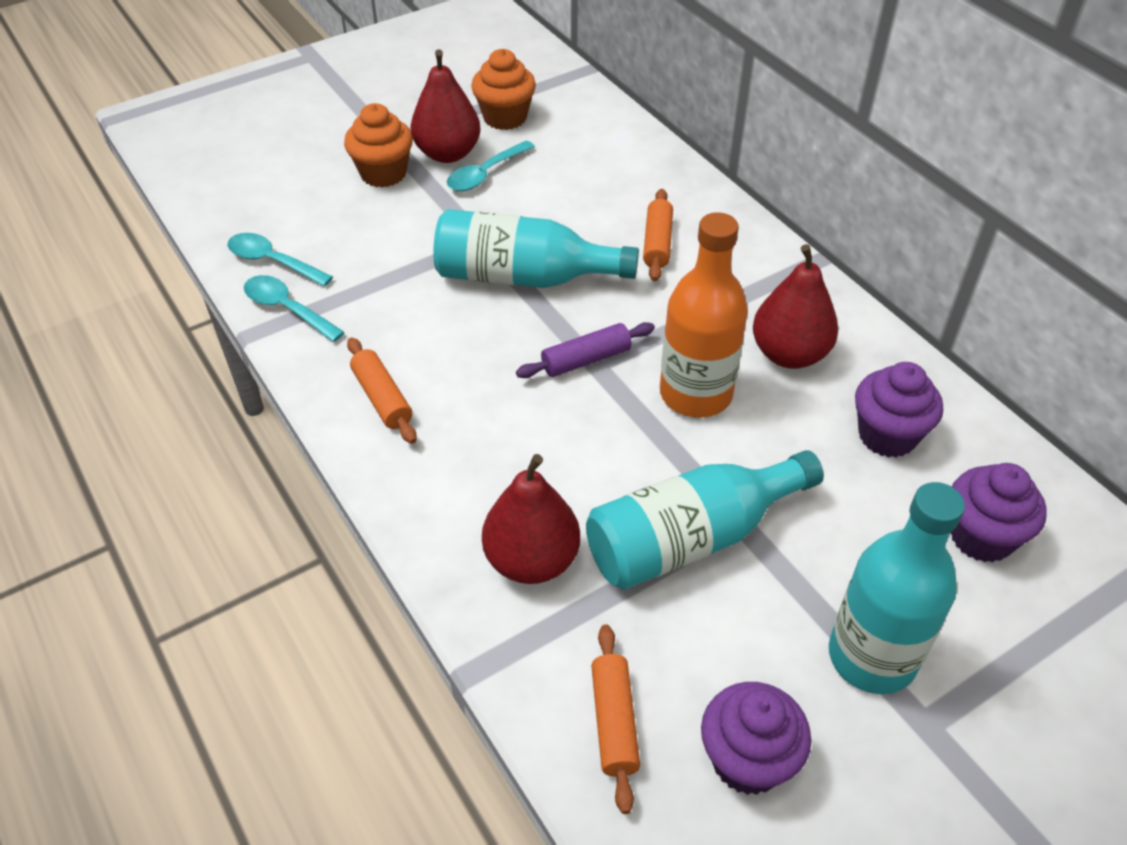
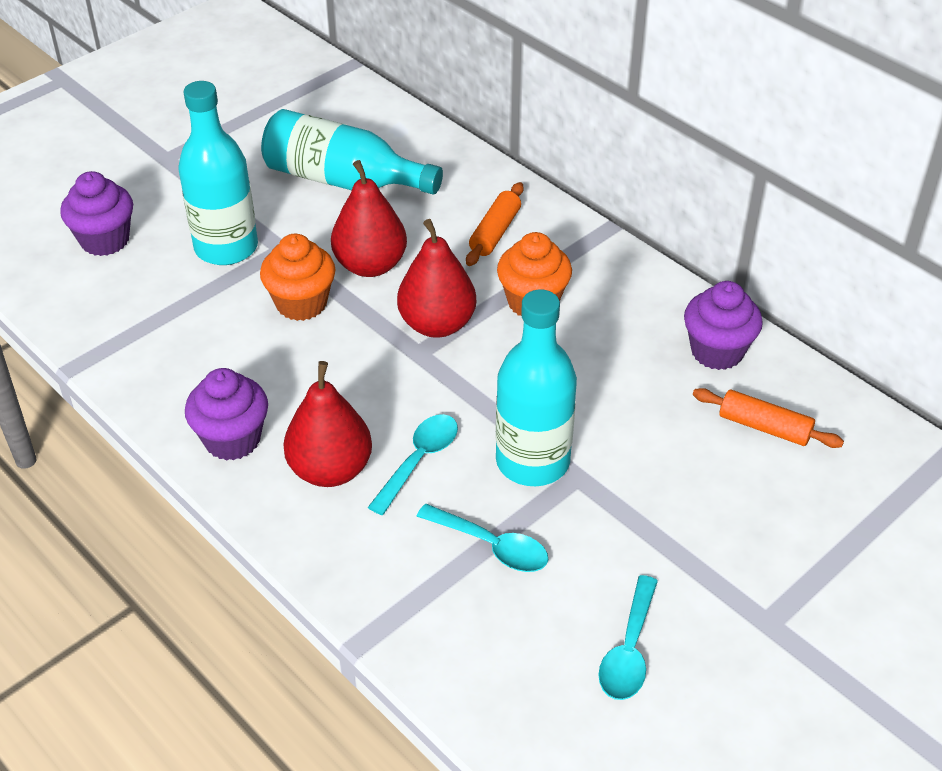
orange bottle: 1 -> 0
orange rolling pin: 3 -> 2
purple rolling pin: 1 -> 0

